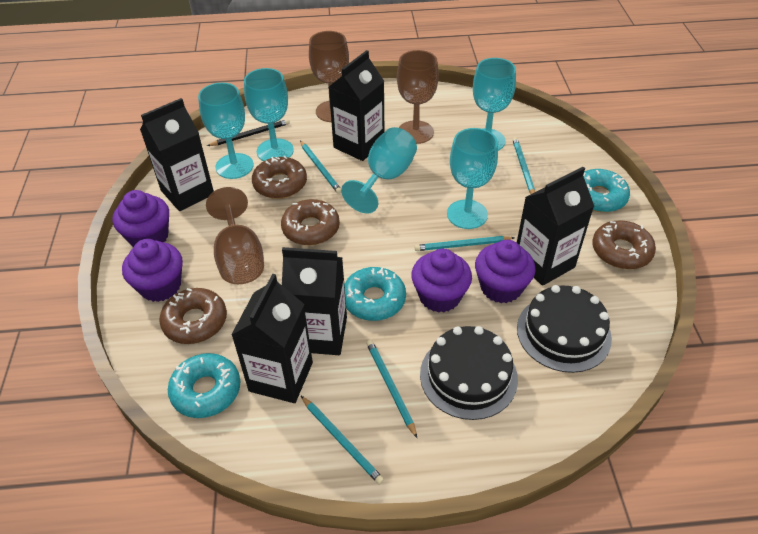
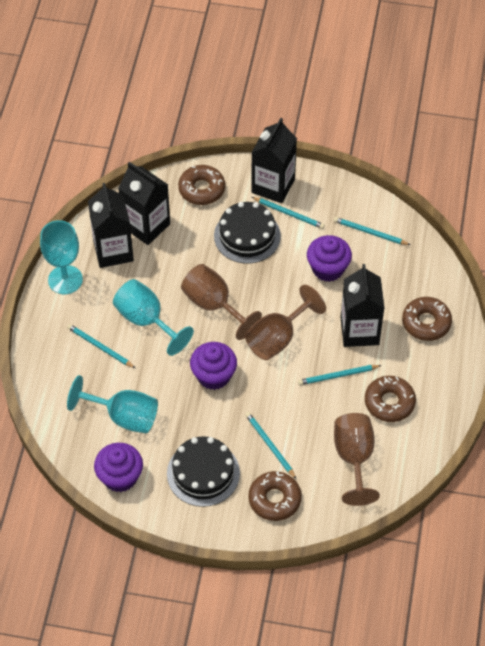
black carton: 5 -> 4
black pencil: 1 -> 0
purple cupcake: 4 -> 3
turquoise donut: 3 -> 0
turquoise goblet: 5 -> 3

